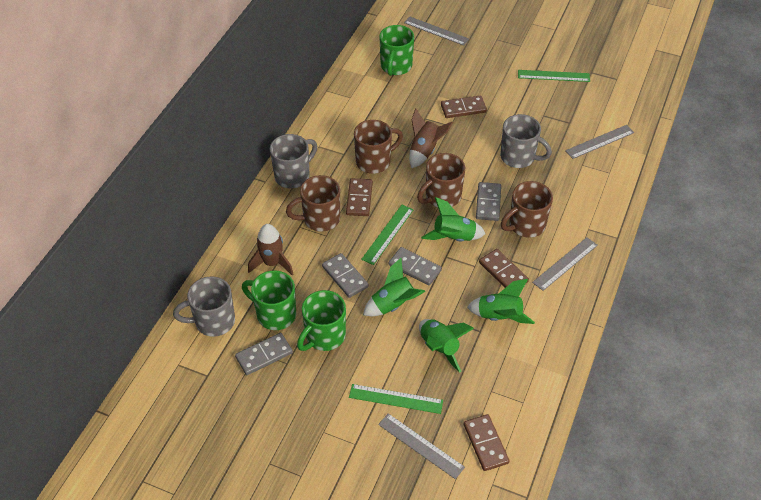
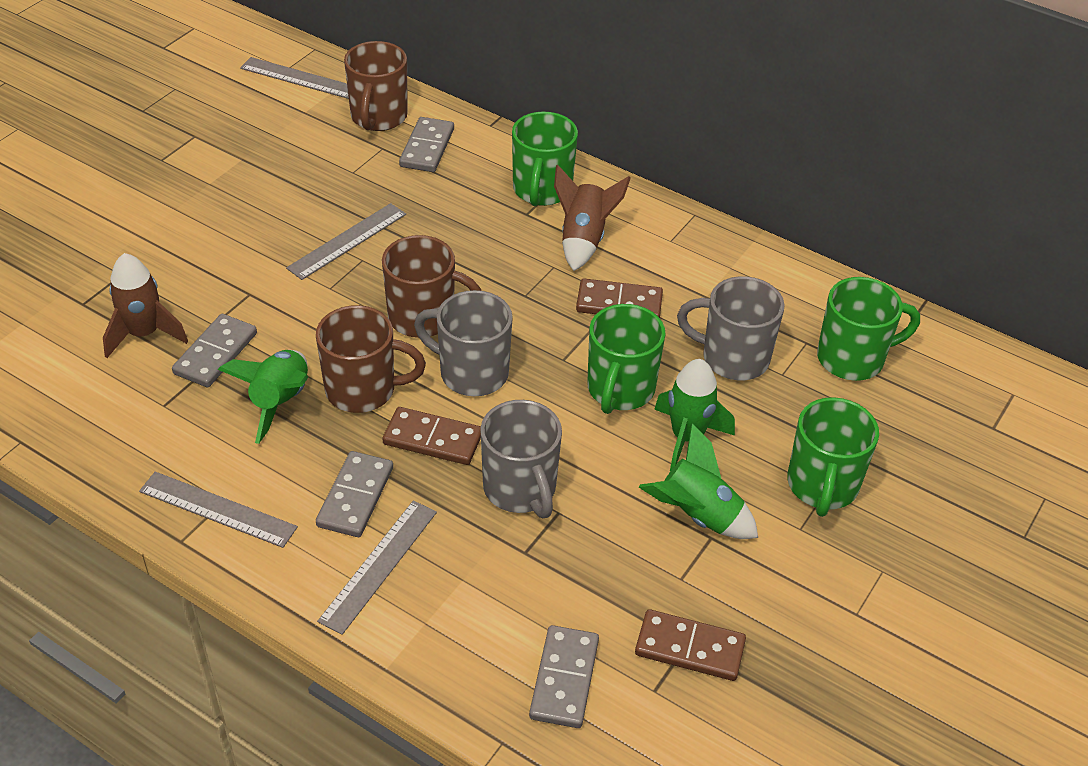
brown domino: 4 -> 3
brown mug: 4 -> 3
green mug: 3 -> 4
green rocket: 4 -> 3
green ruler: 3 -> 0

